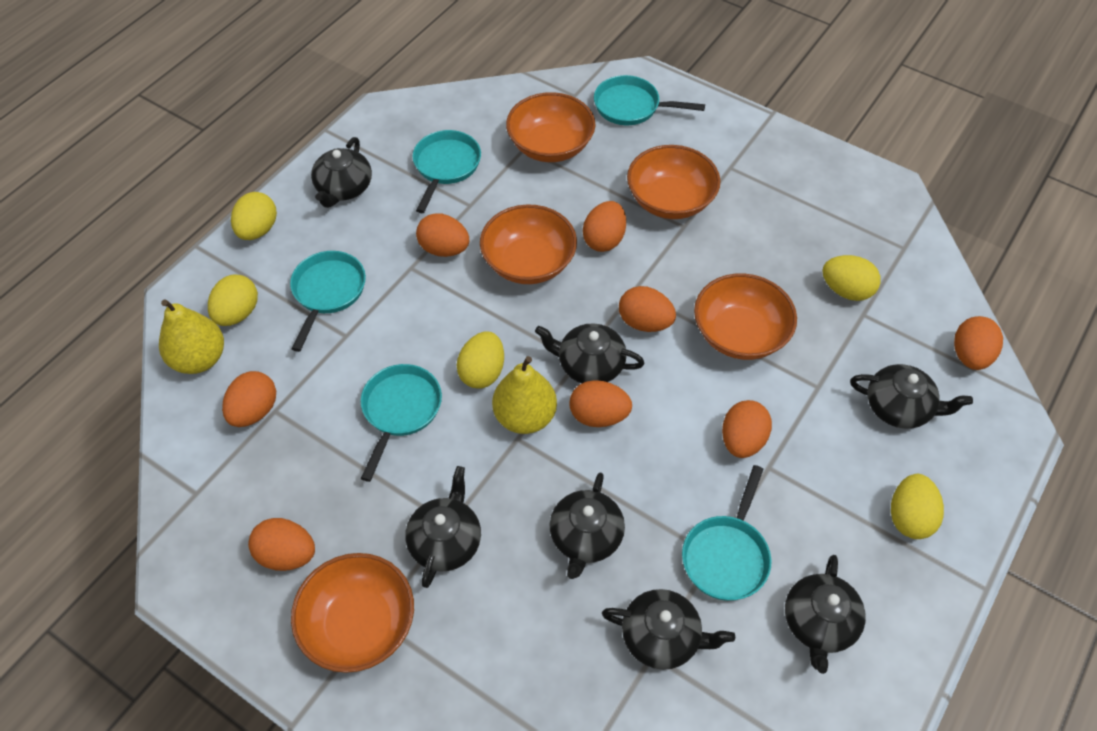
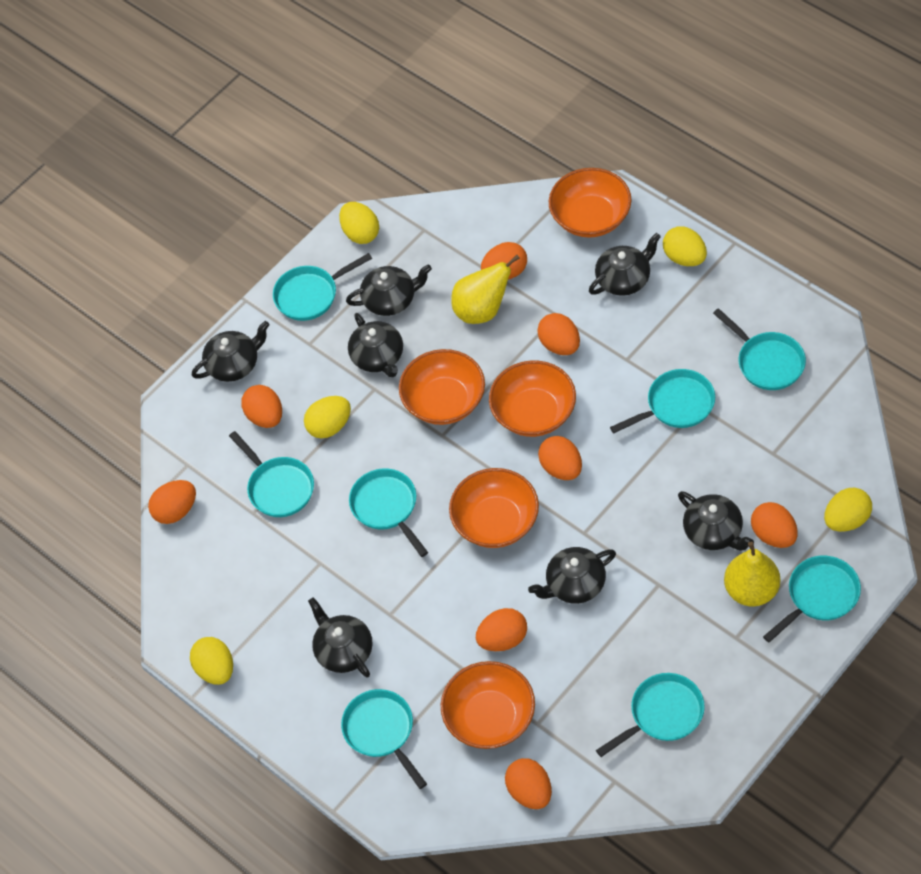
turquoise pan: 5 -> 8

